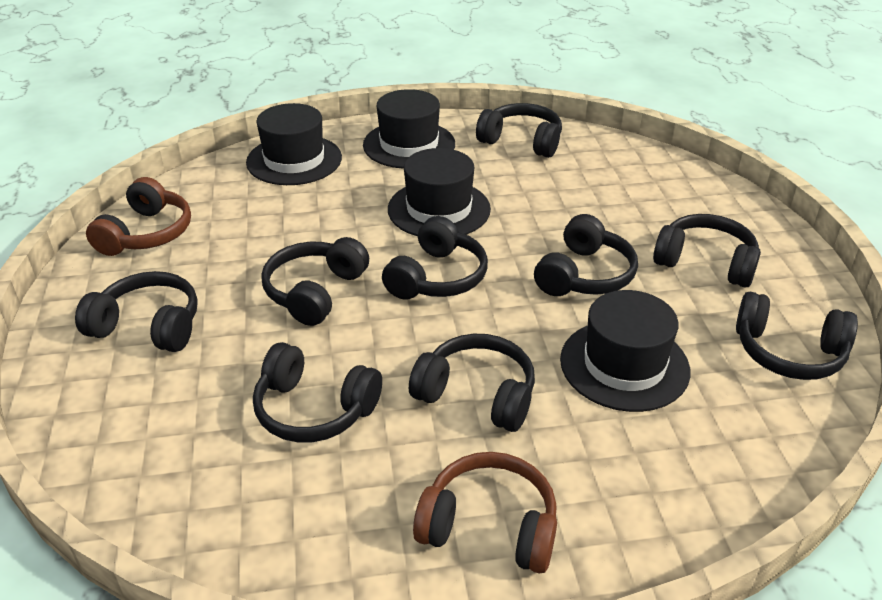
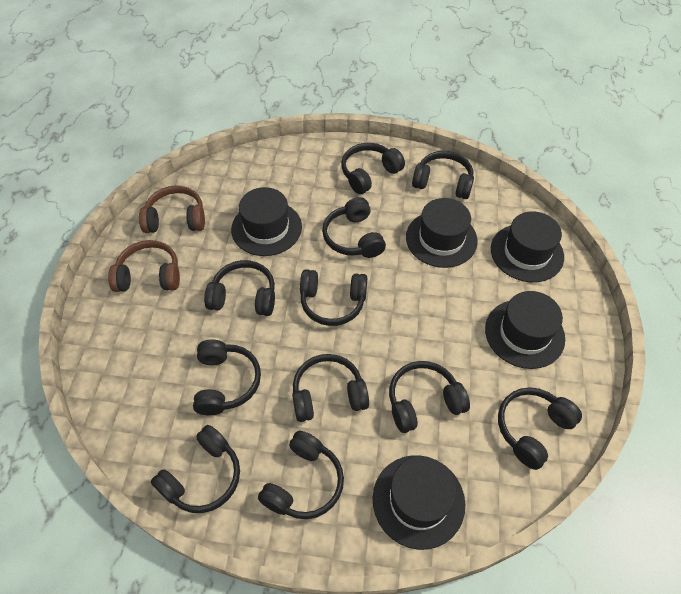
black hat: 4 -> 5
black headphones: 9 -> 11

